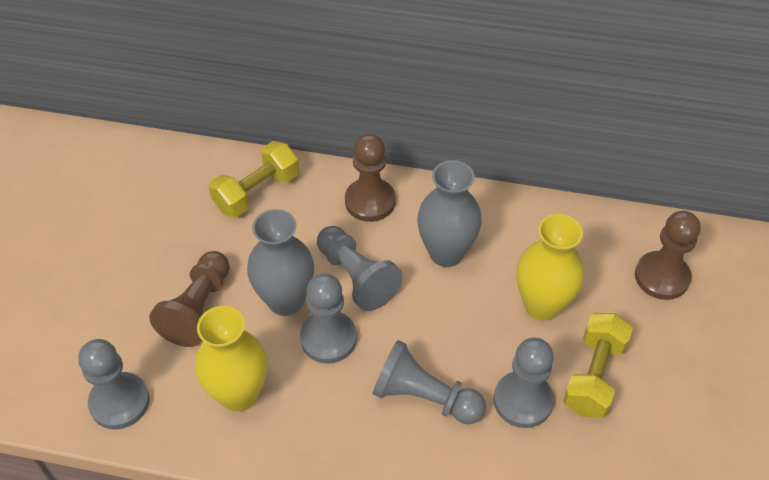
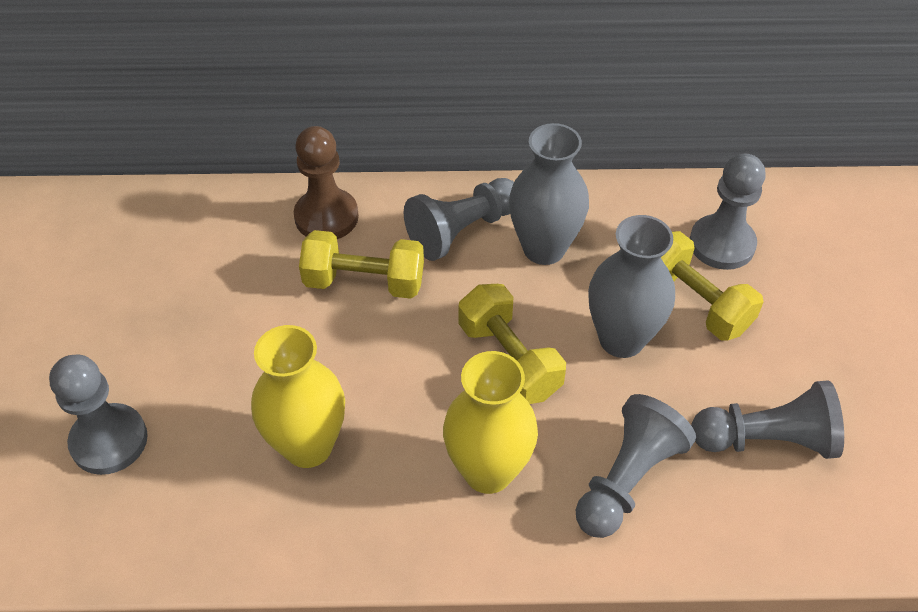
brown pawn: 3 -> 1
yellow dumbbell: 2 -> 3

